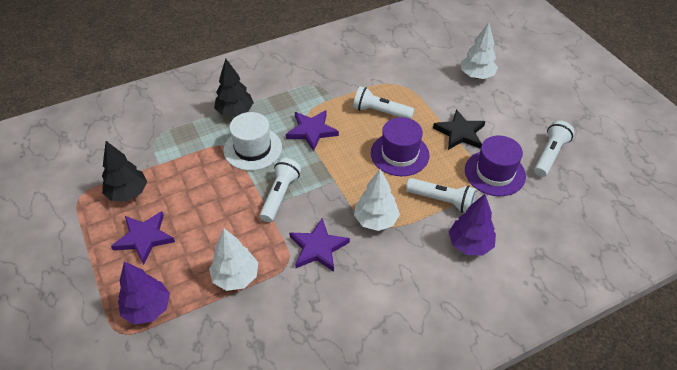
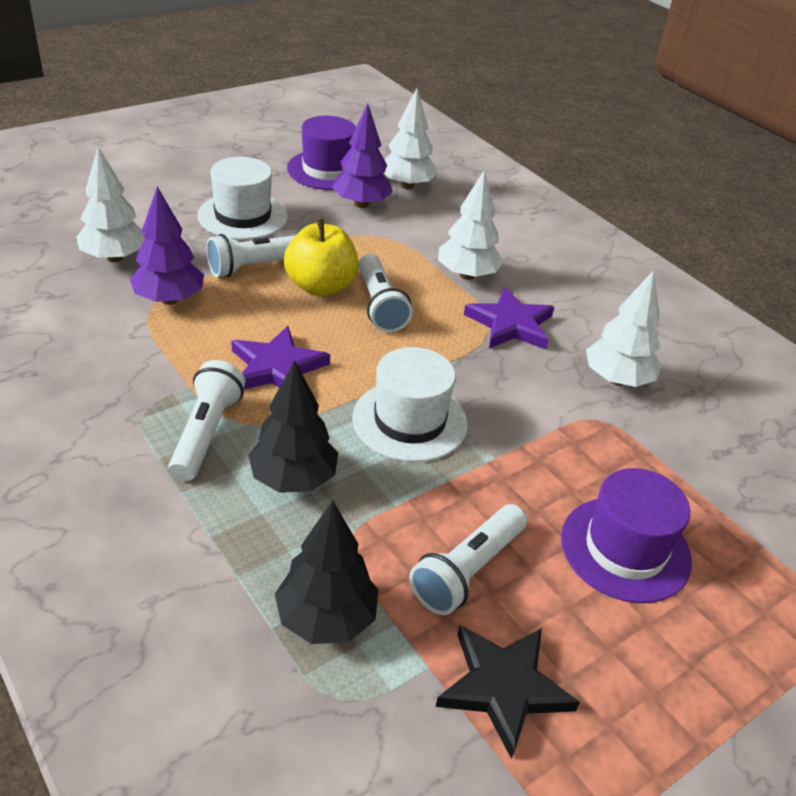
purple star: 3 -> 2
white hat: 1 -> 2
white tree: 3 -> 4
yellow apple: 0 -> 1

